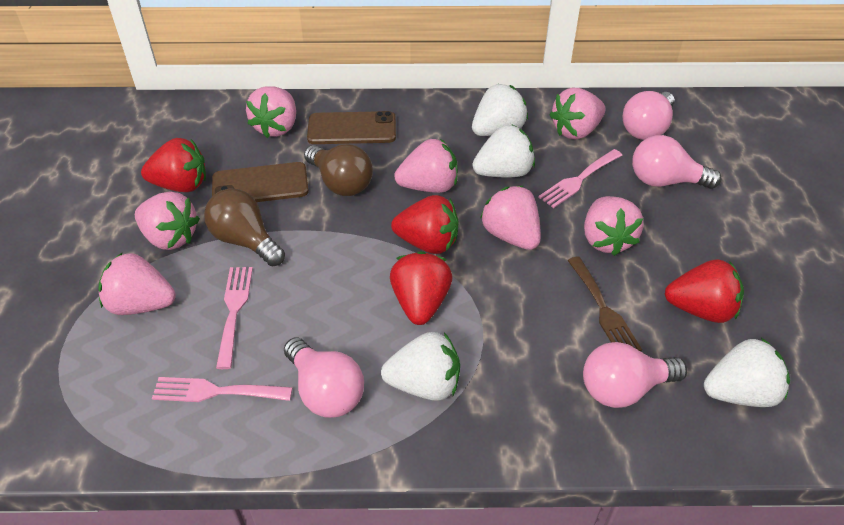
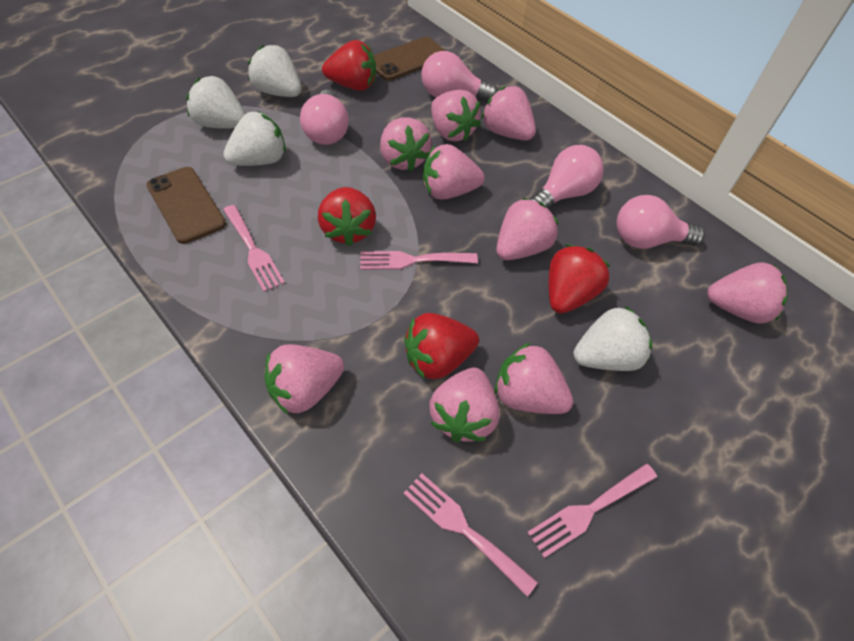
brown fork: 1 -> 0
brown light bulb: 2 -> 0
pink fork: 3 -> 4
pink strawberry: 7 -> 9

